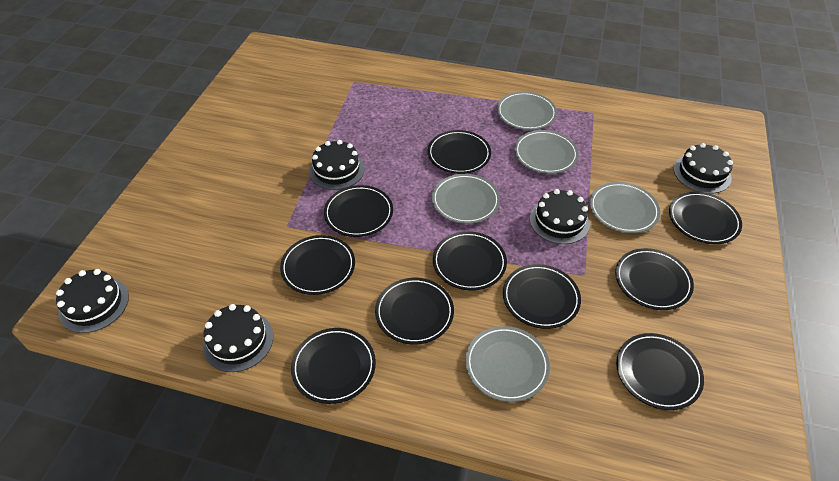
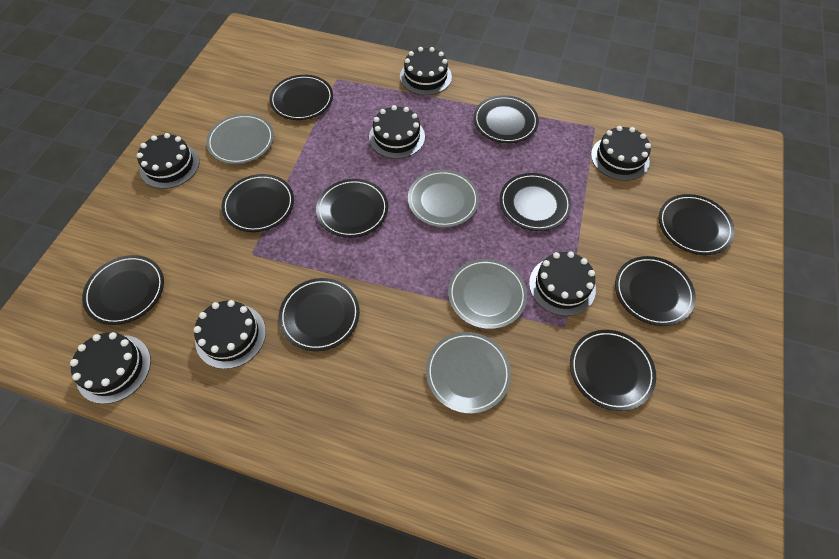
black cake: 5 -> 7
grey plate: 5 -> 4

